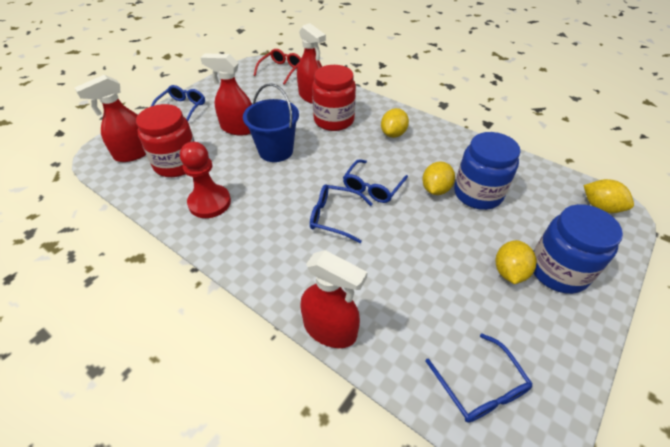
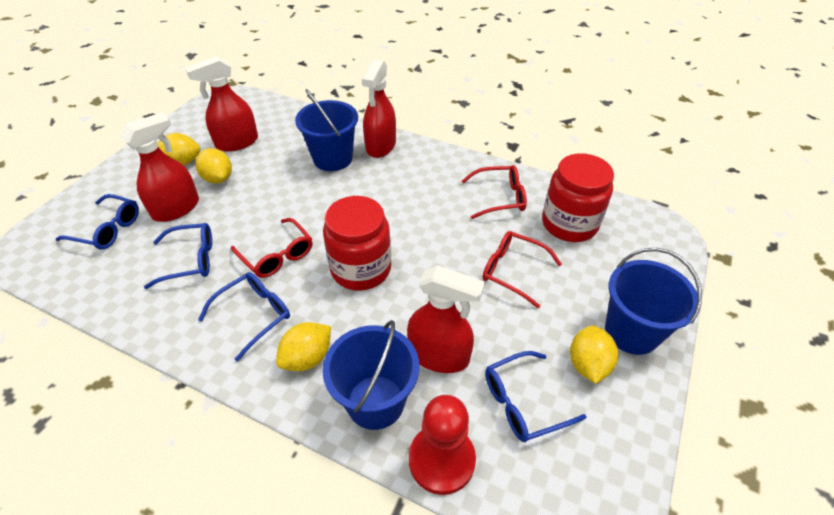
blue bucket: 1 -> 3
blue jar: 2 -> 0
red glasses: 1 -> 3

